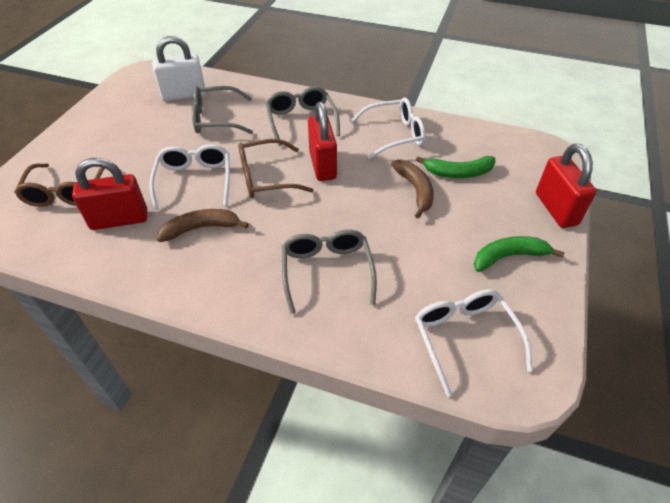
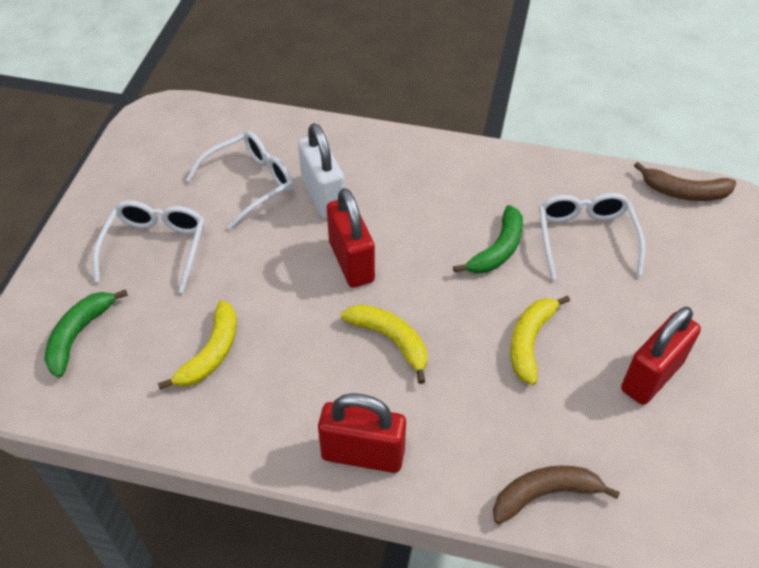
brown glasses: 2 -> 0
grey glasses: 3 -> 0
yellow banana: 0 -> 3

